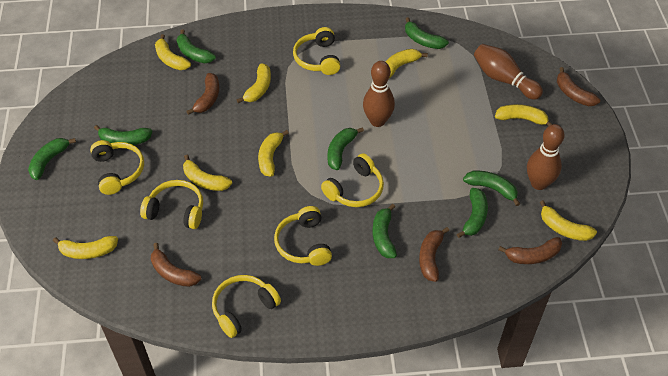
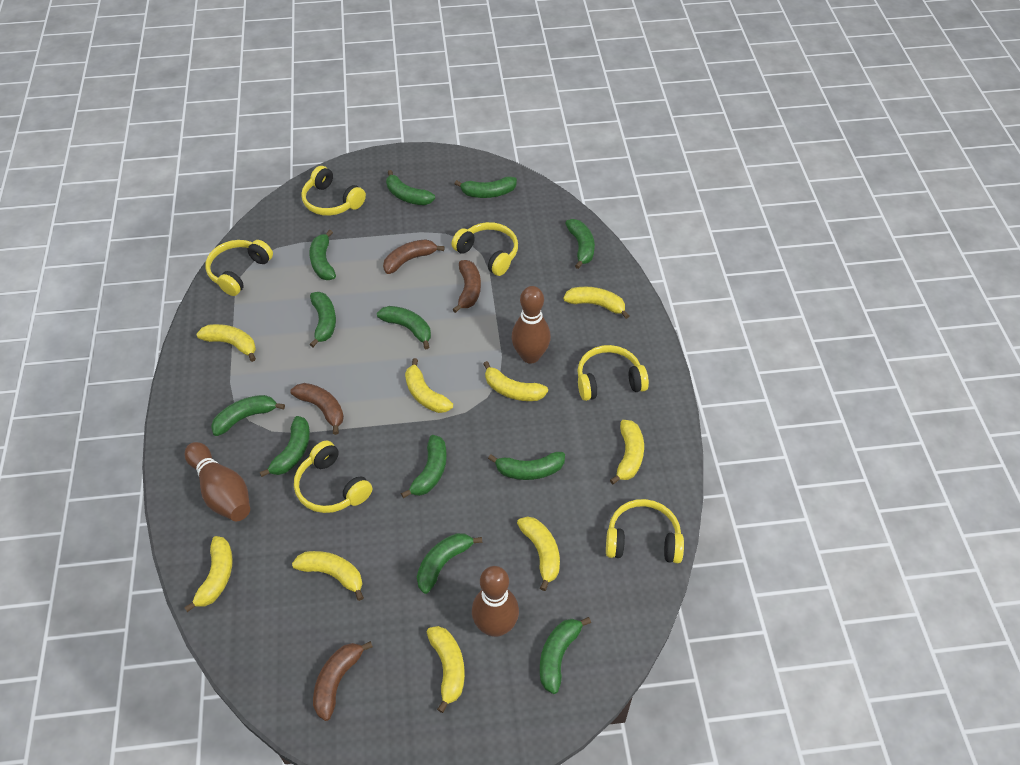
brown banana: 5 -> 4
green banana: 8 -> 12
yellow banana: 8 -> 9

